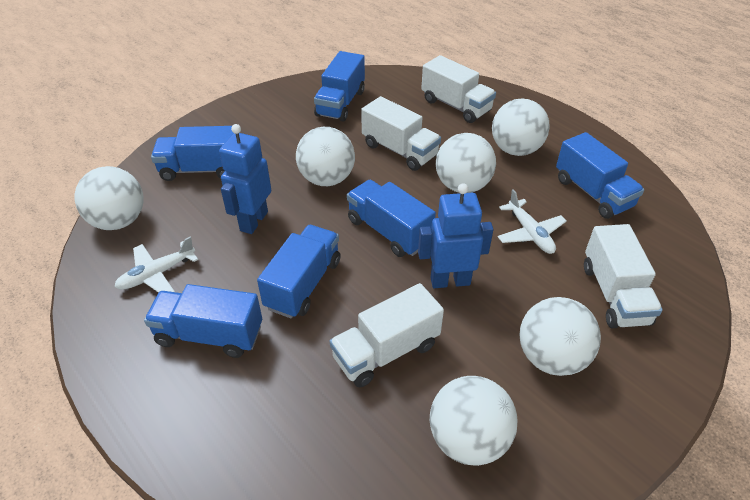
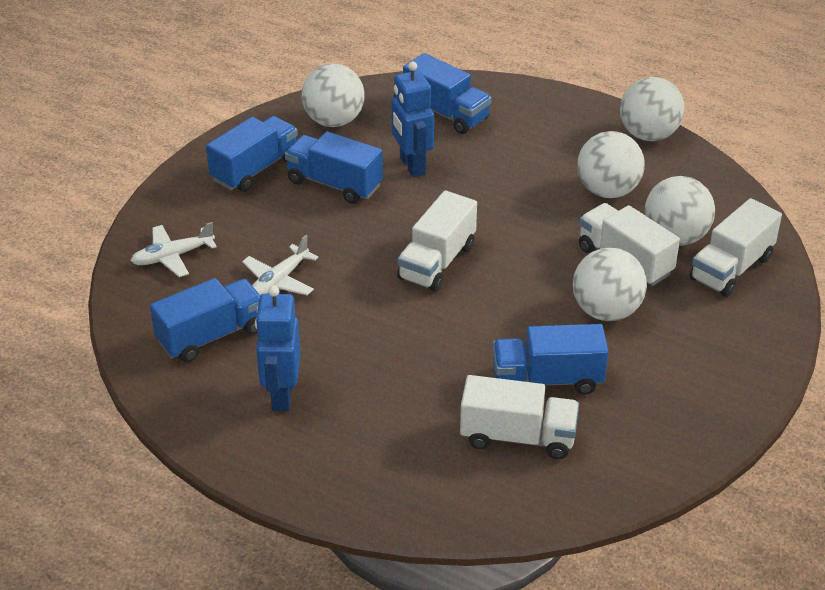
blue truck: 6 -> 5
white ball: 6 -> 5

